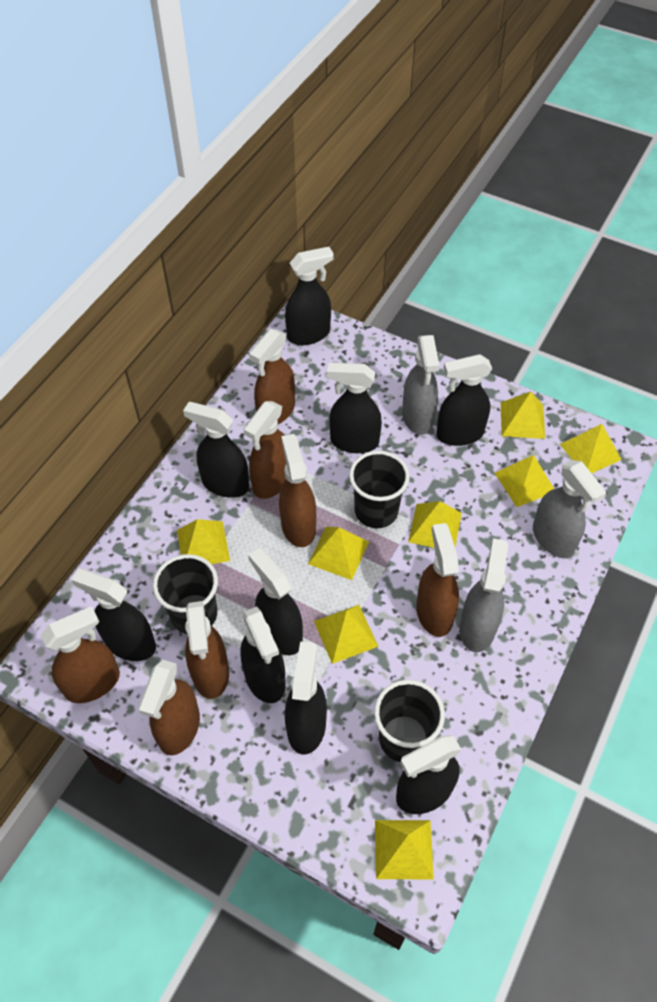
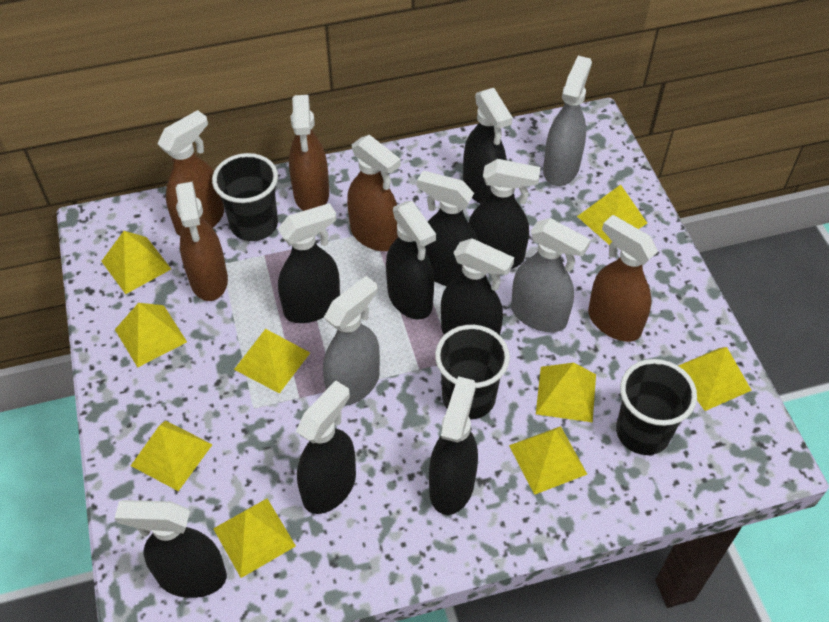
brown spray bottle: 7 -> 5
yellow pyramid: 8 -> 9

